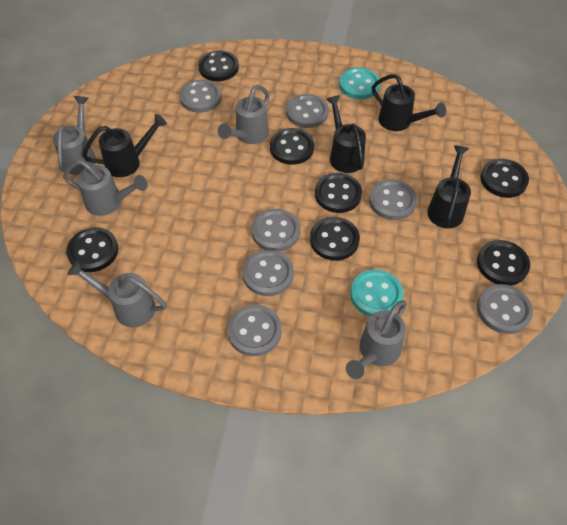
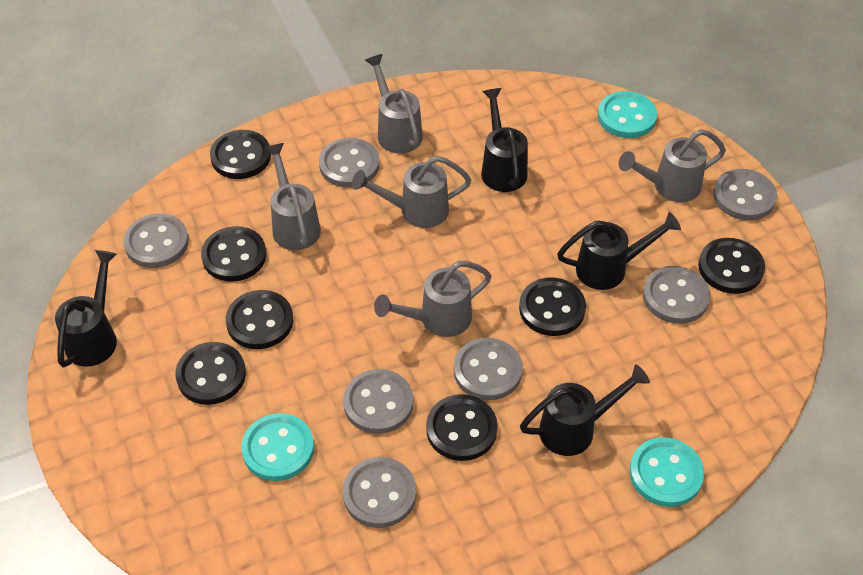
turquoise button: 2 -> 3

